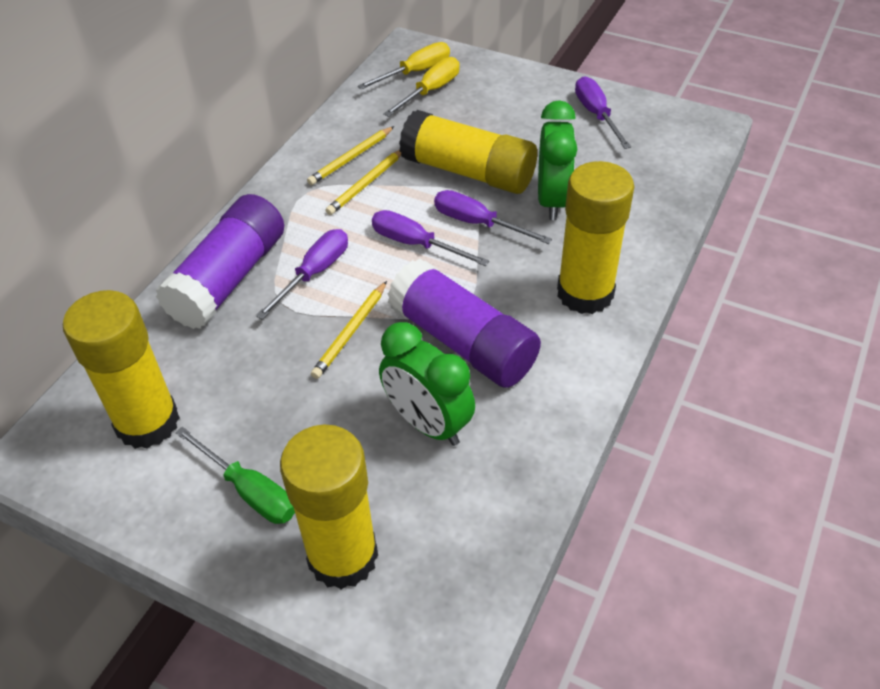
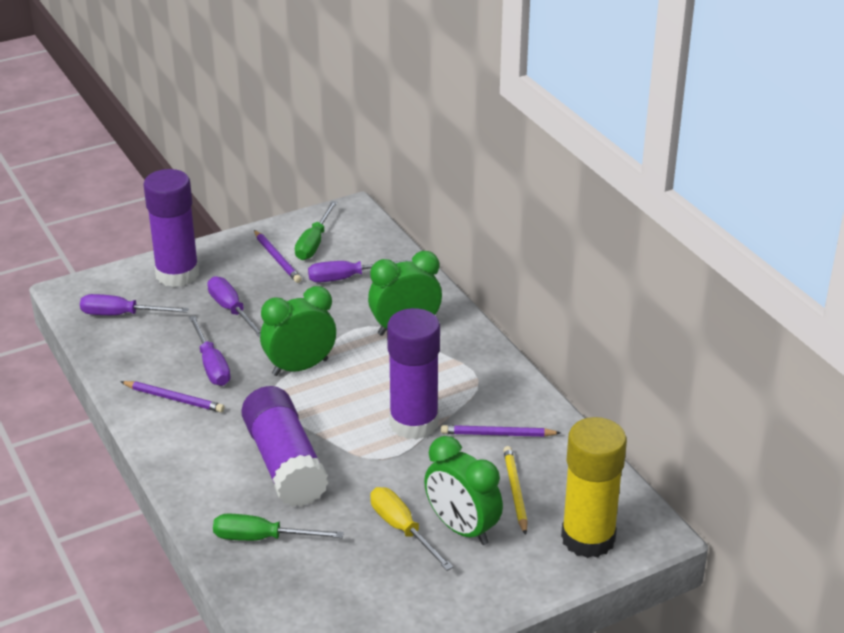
green clock: 2 -> 3
green screwdriver: 1 -> 2
purple glue stick: 2 -> 3
purple pencil: 0 -> 3
yellow glue stick: 4 -> 1
yellow pencil: 3 -> 1
yellow screwdriver: 2 -> 1

